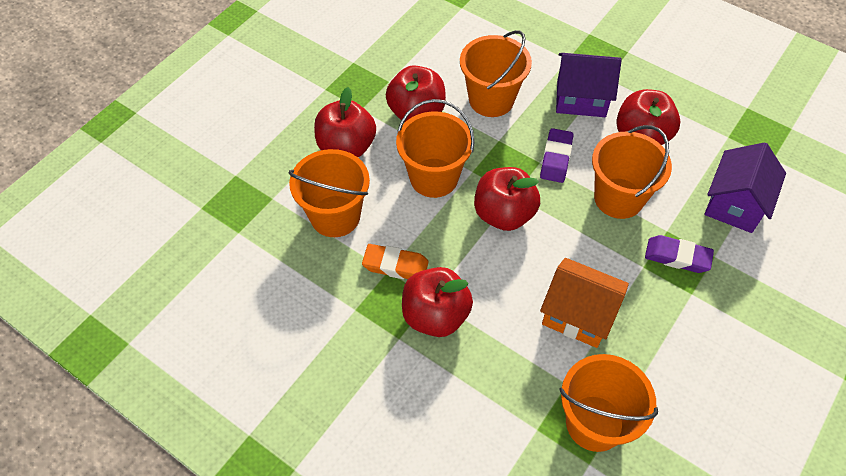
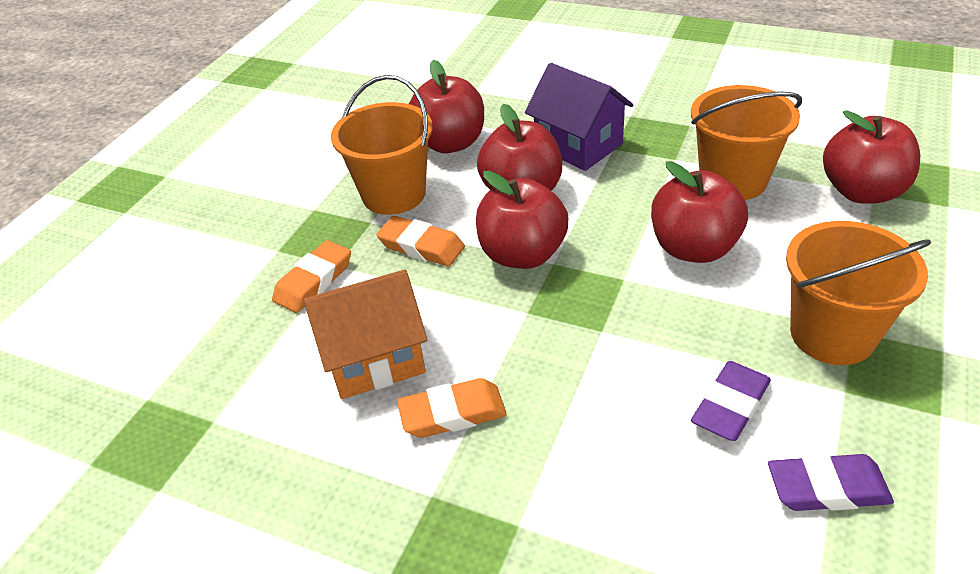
orange bucket: 5 -> 3
orange eraser: 1 -> 3
purple house: 2 -> 1

